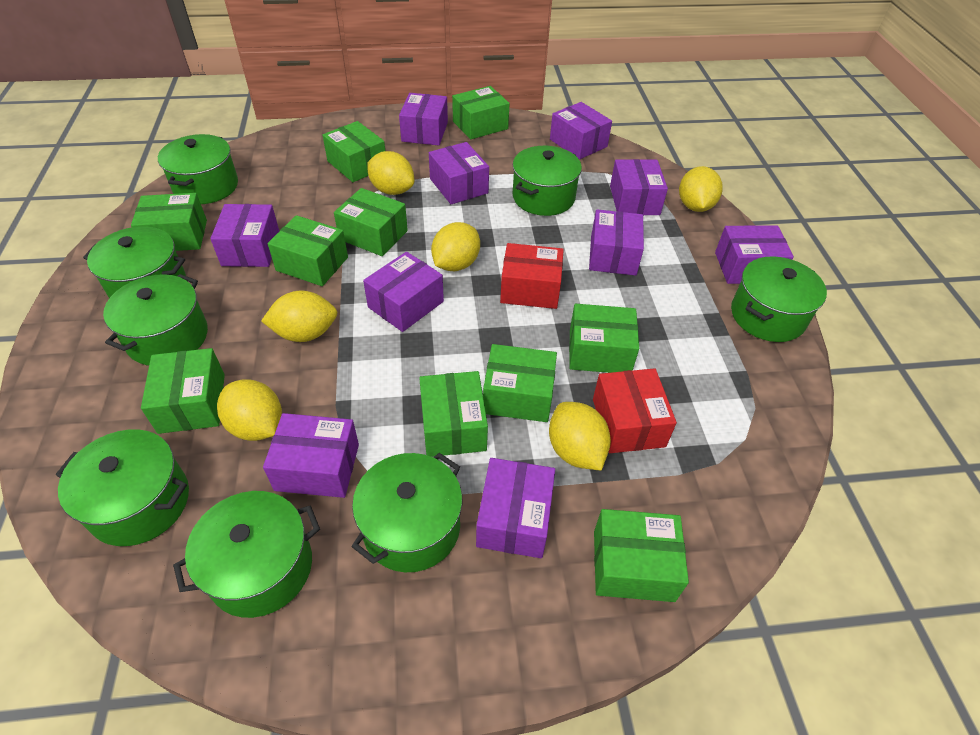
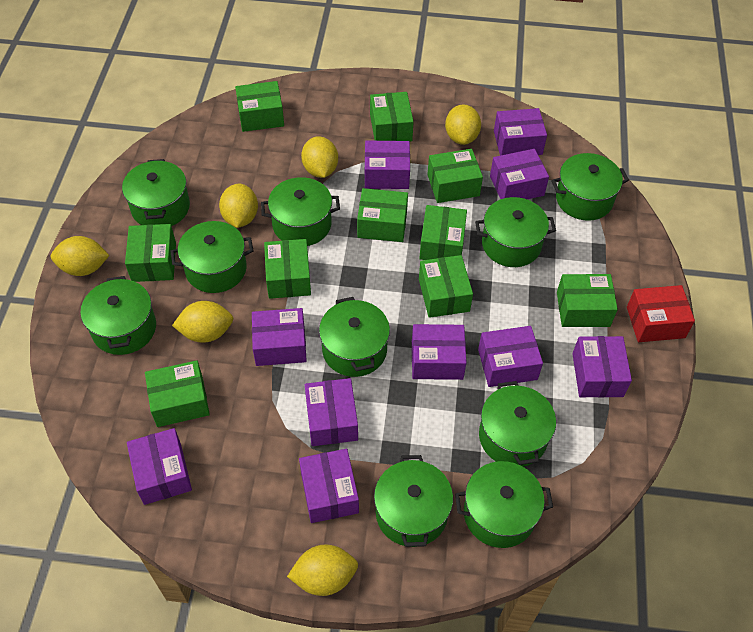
green pot: 8 -> 10
red box: 2 -> 1

